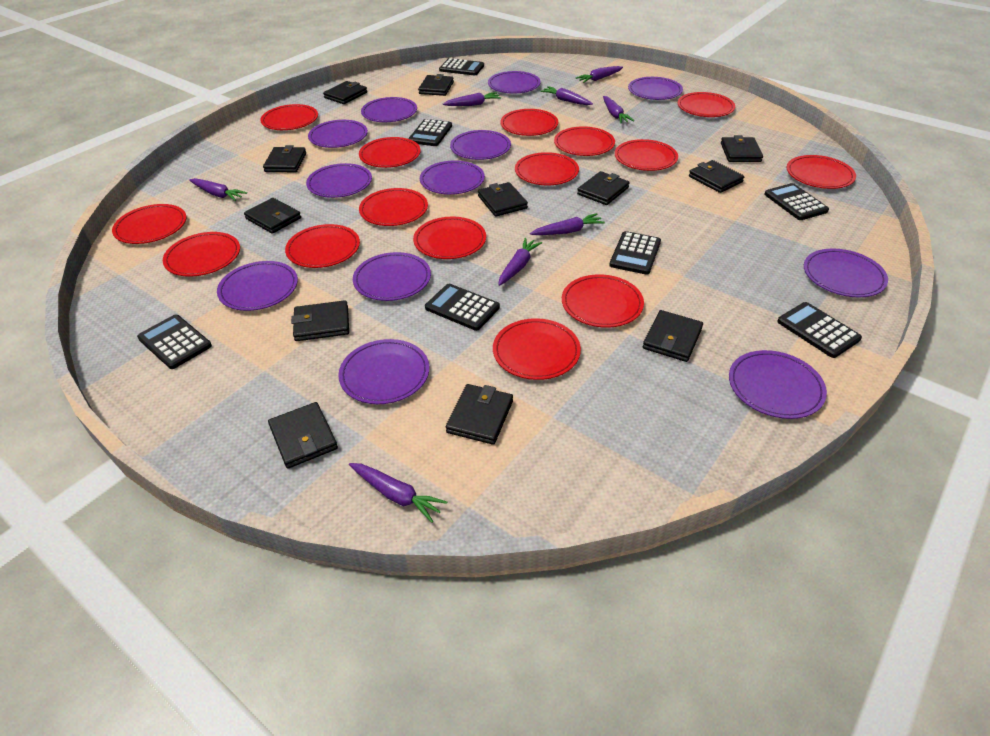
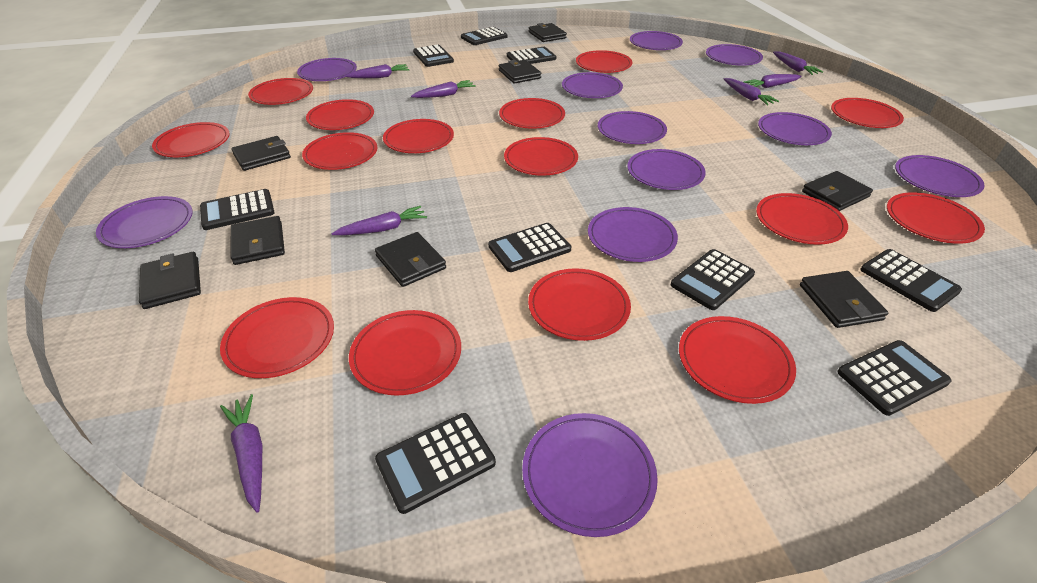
black calculator: 7 -> 9
black wallet: 12 -> 8
purple carrot: 8 -> 7
purple plate: 12 -> 11

